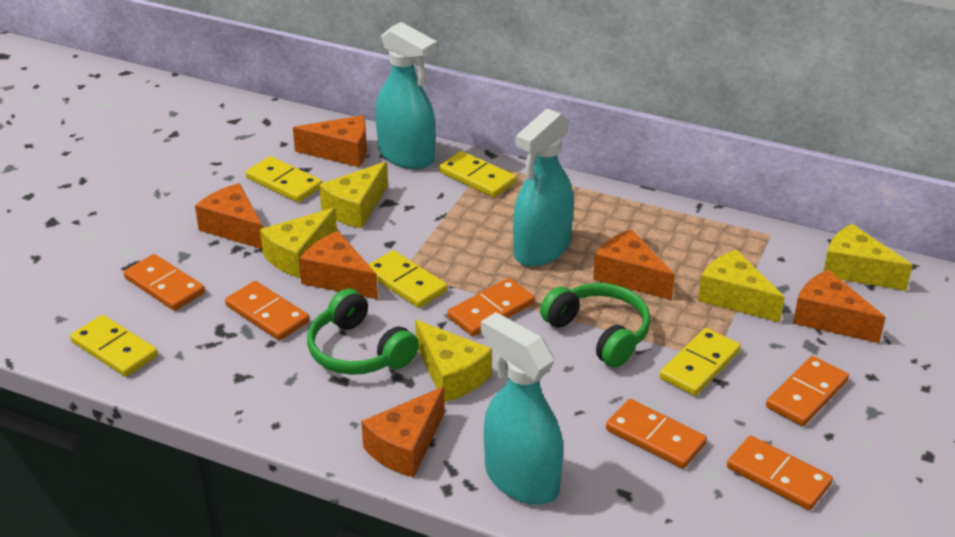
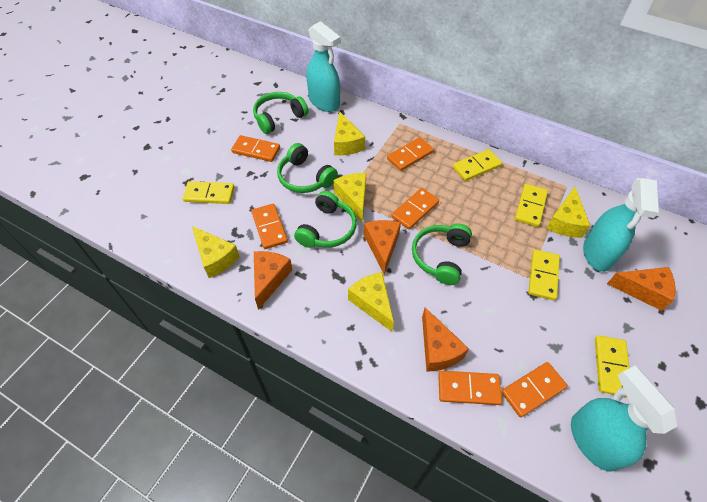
green headphones: 2 -> 4
orange cheese: 6 -> 4

